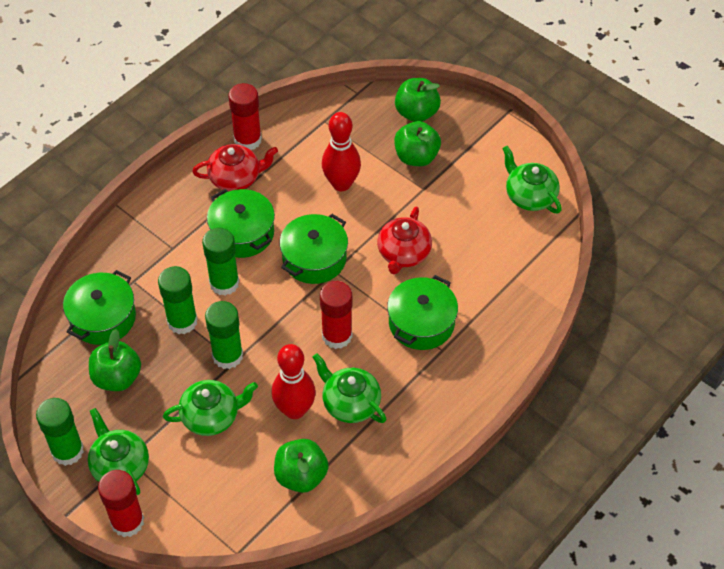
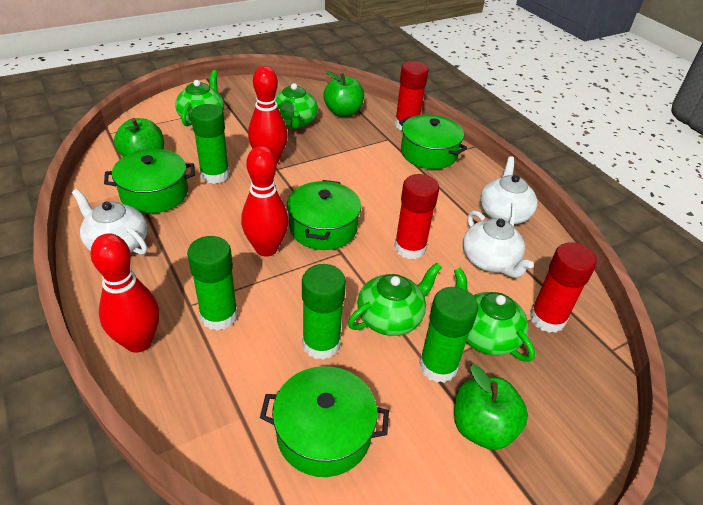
green apple: 4 -> 3
red bowling pin: 2 -> 3
red teapot: 2 -> 0
white teapot: 0 -> 3

